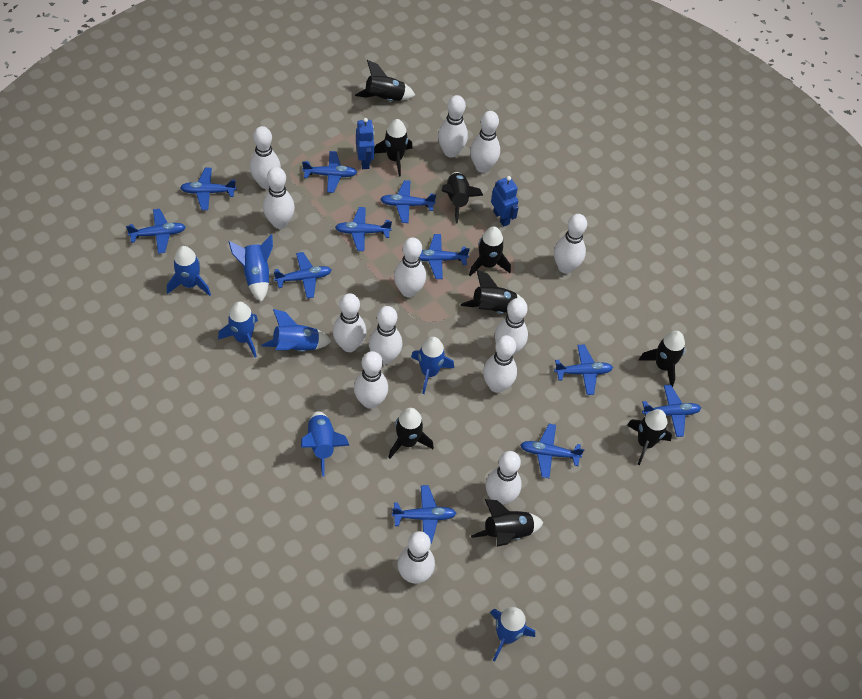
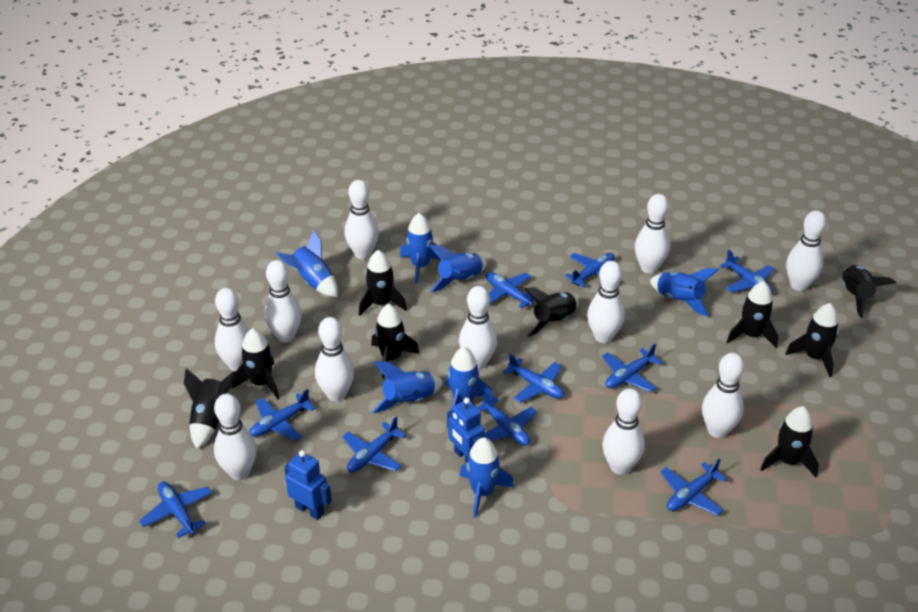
blue plane: 11 -> 10
white bowling pin: 13 -> 11

